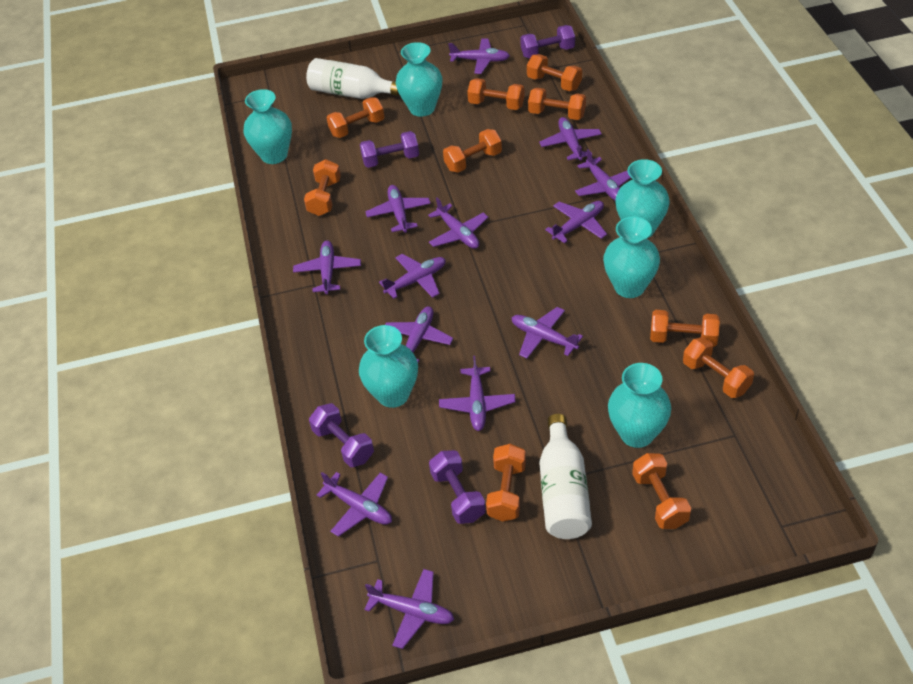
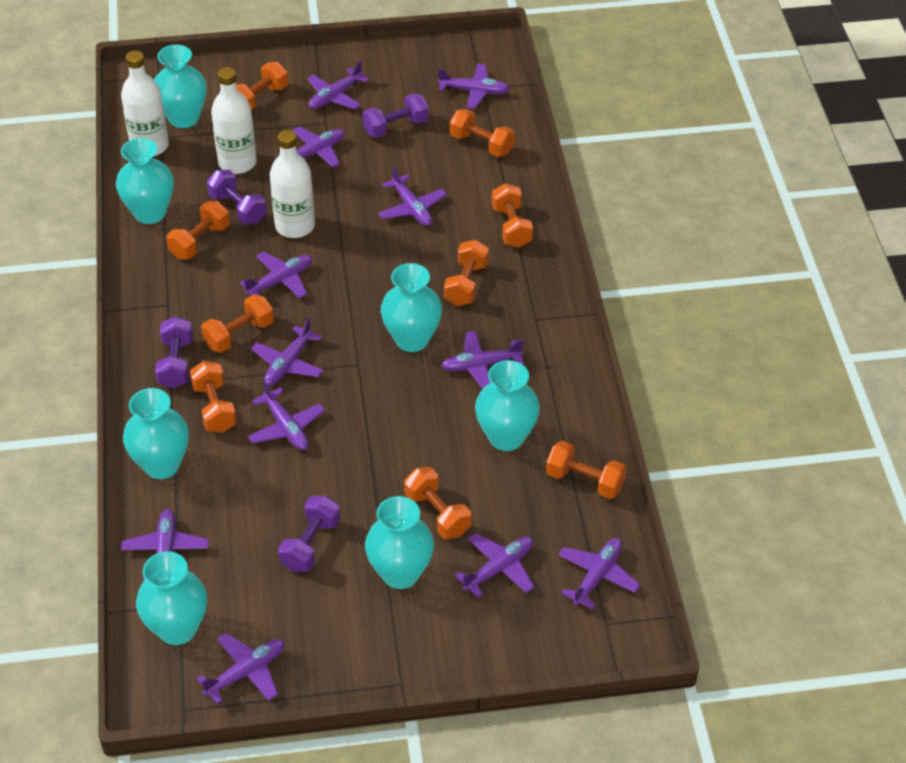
orange dumbbell: 10 -> 9
purple plane: 13 -> 12
turquoise vase: 6 -> 7
white bottle: 2 -> 3

